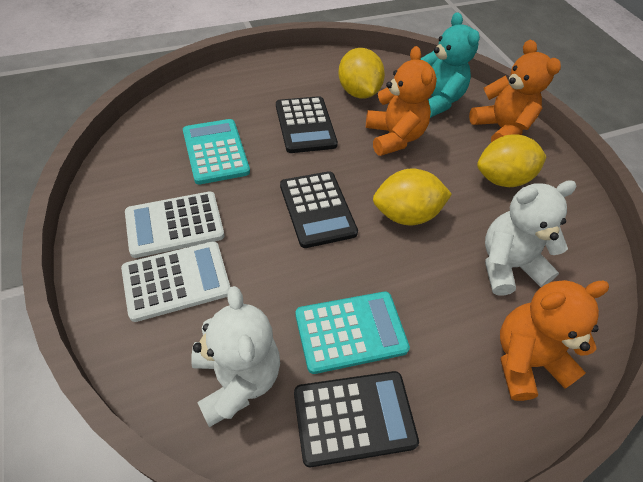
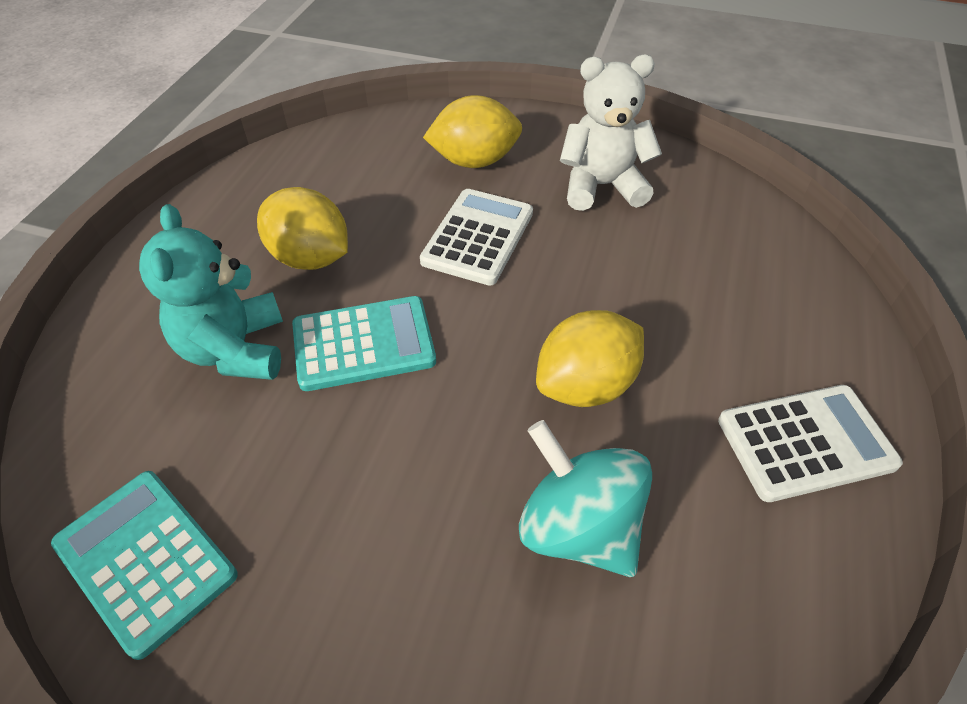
black calculator: 3 -> 0
orange teddy bear: 3 -> 0
turquoise spinning top: 0 -> 1
white teddy bear: 2 -> 1

